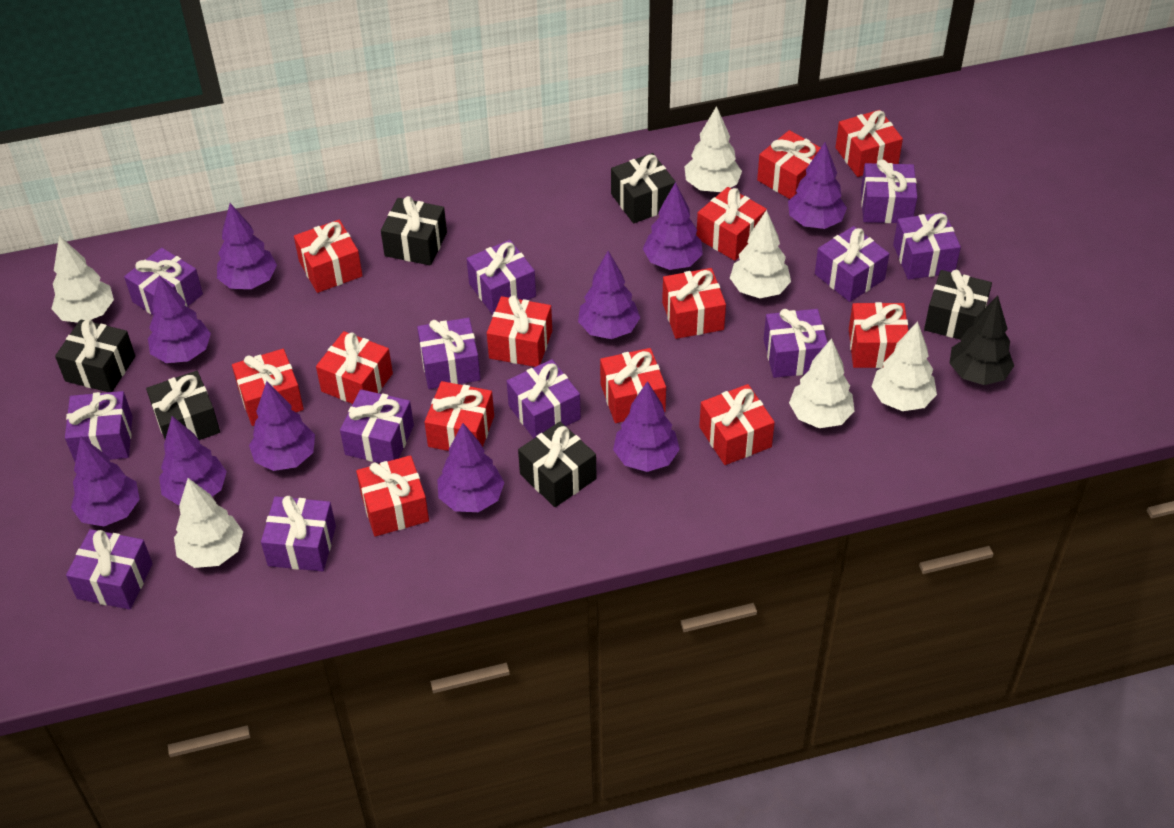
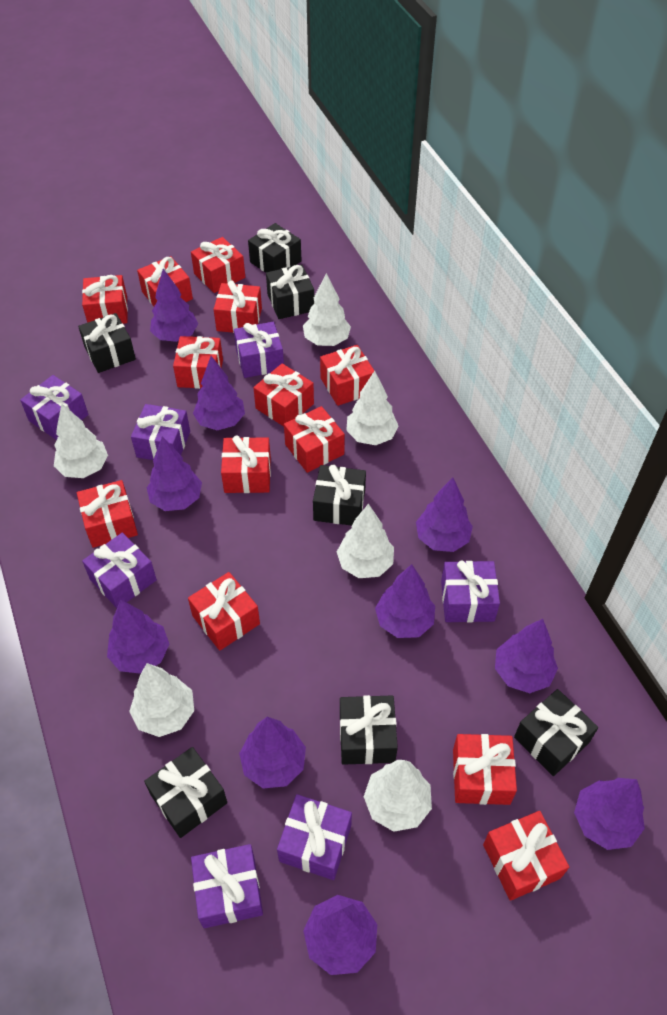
black gift: 6 -> 7
black tree: 1 -> 0
purple gift: 12 -> 7

